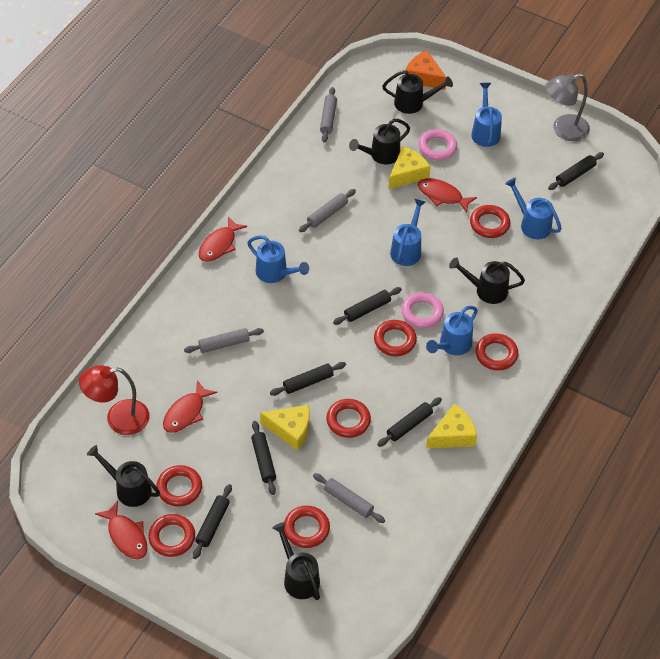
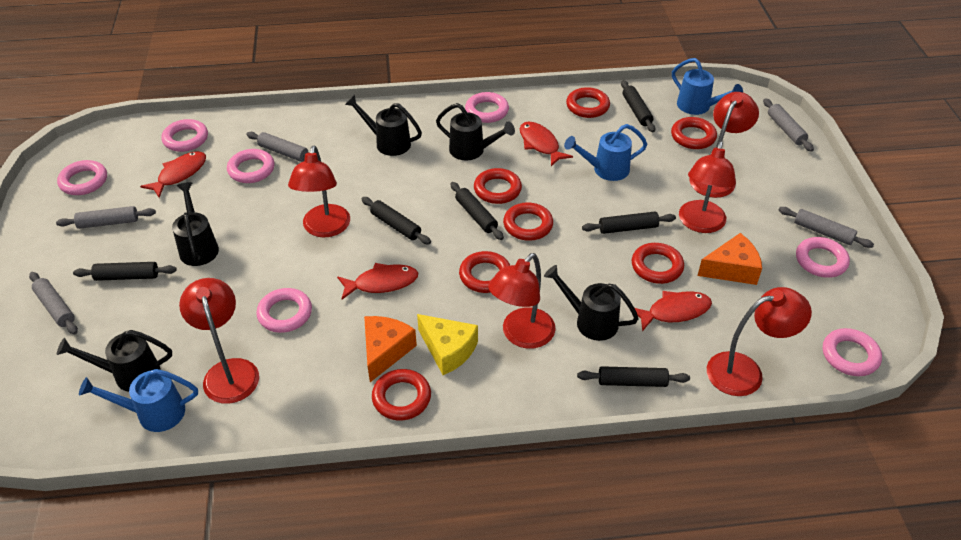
blue watering can: 5 -> 3
grey lamp: 1 -> 0
grey rolling pin: 4 -> 5
orange cheese: 1 -> 2
pink ring: 2 -> 7
red lamp: 1 -> 6
yellow cheese: 3 -> 1

